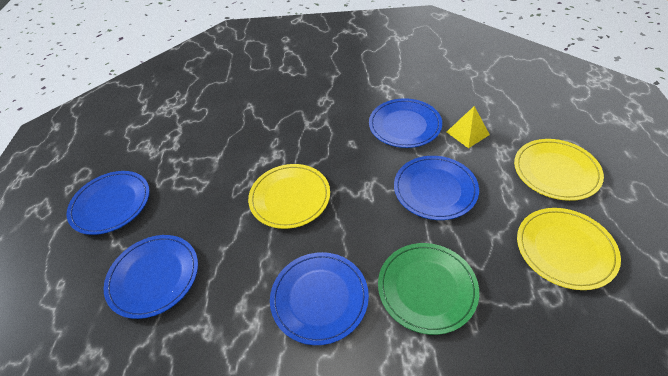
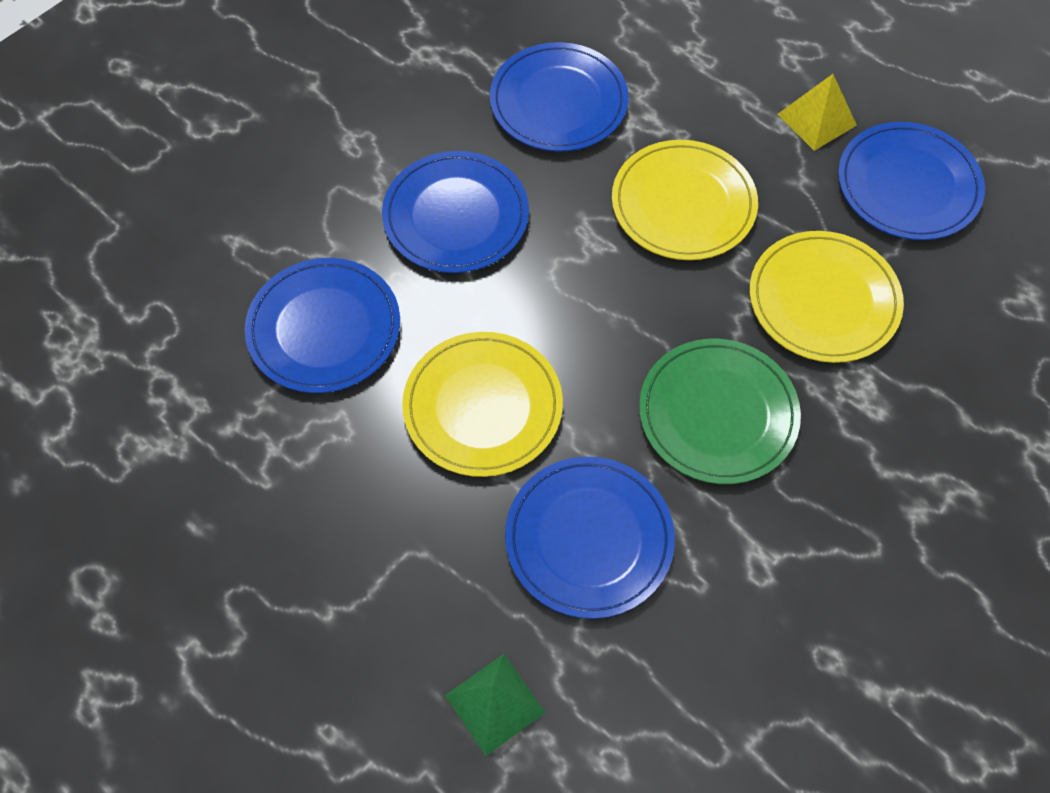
green pyramid: 0 -> 1

